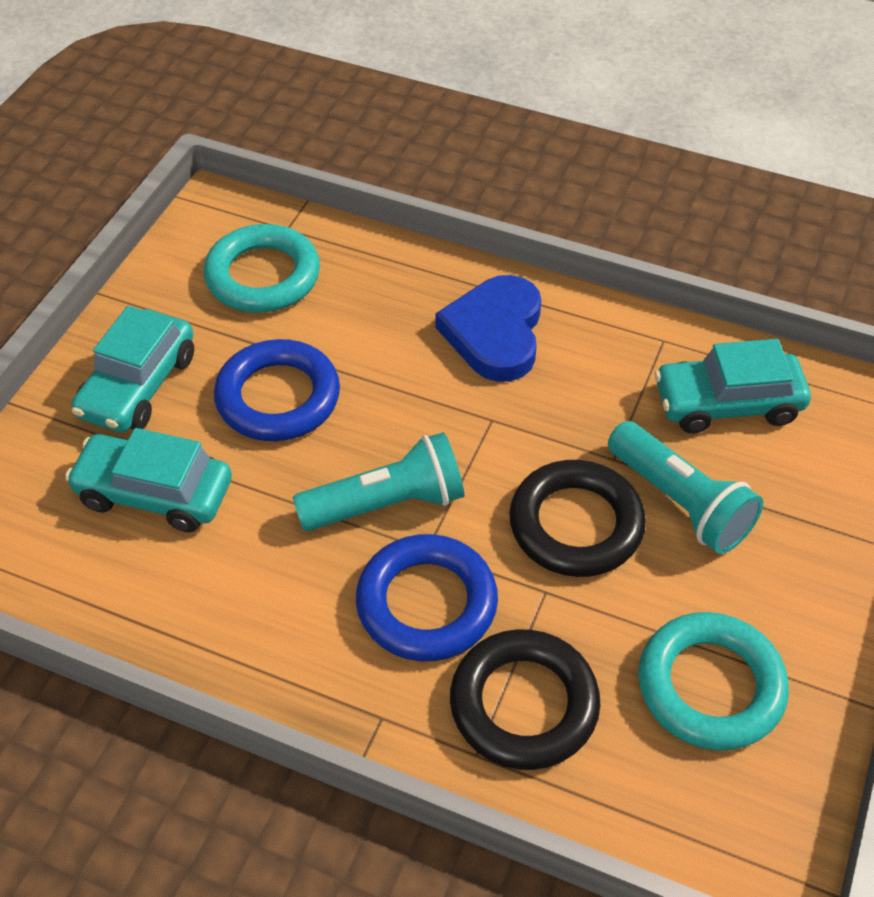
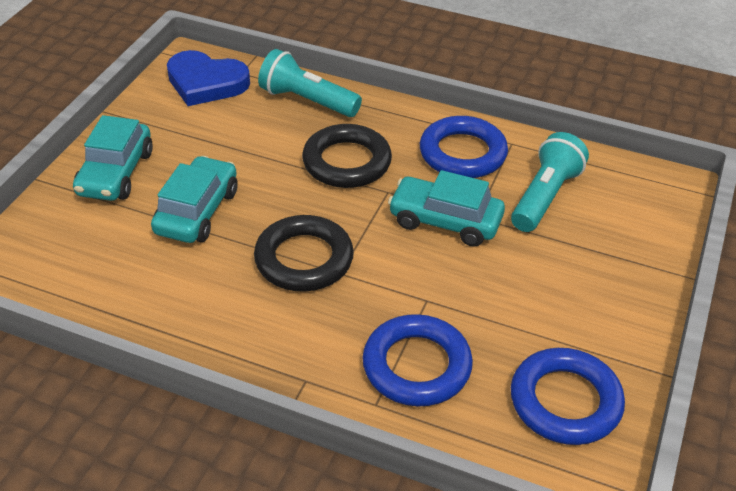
blue ring: 2 -> 3
turquoise ring: 2 -> 0

